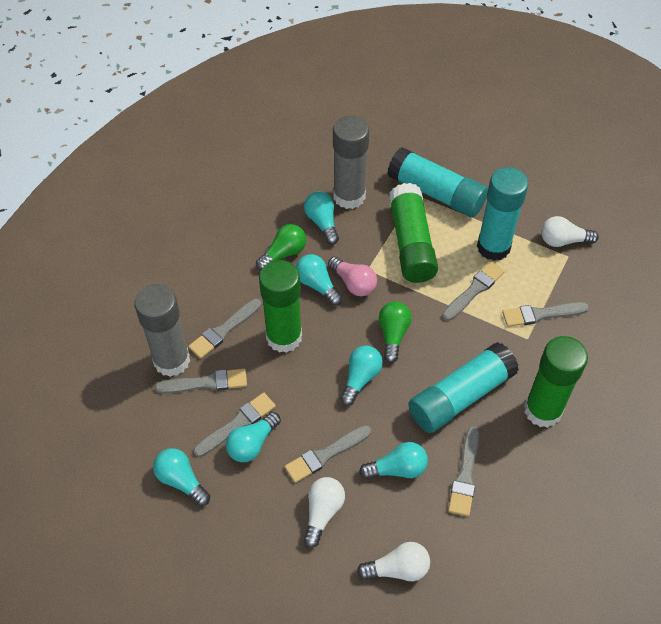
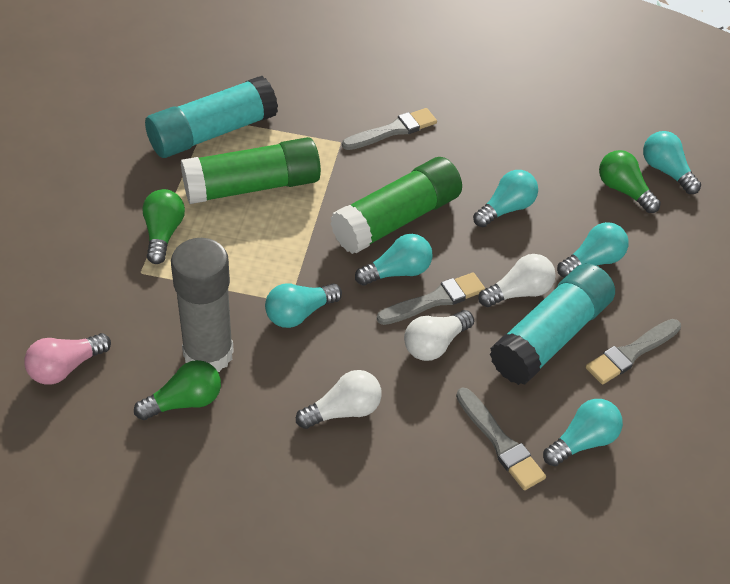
green glue stick: 3 -> 2
green light bulb: 2 -> 3
grey brush: 7 -> 4
grey glue stick: 2 -> 1
turquoise glue stick: 3 -> 2

